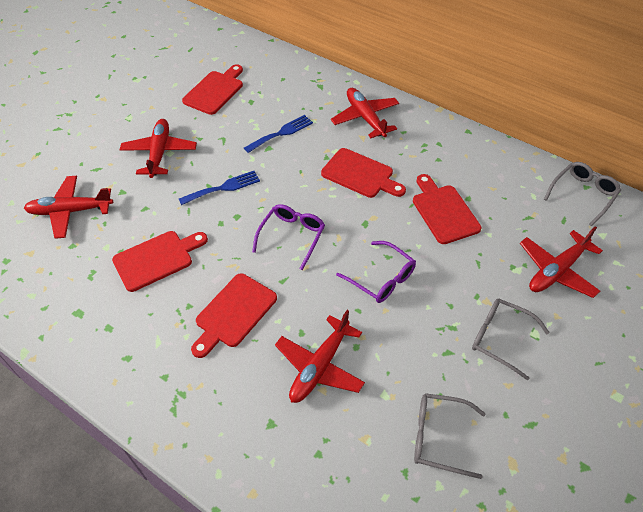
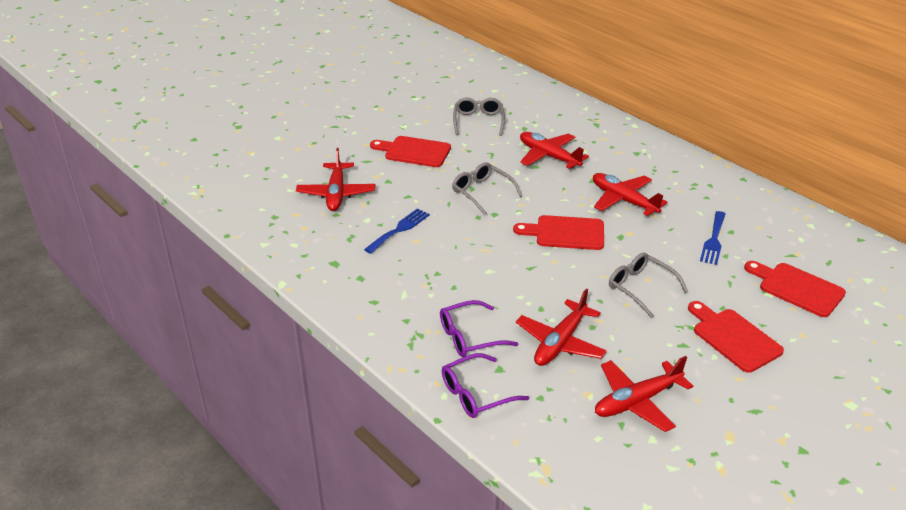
red cutting board: 5 -> 4

